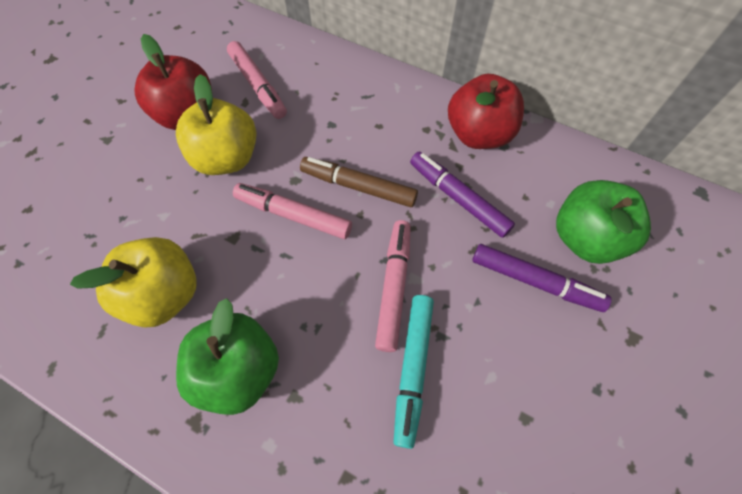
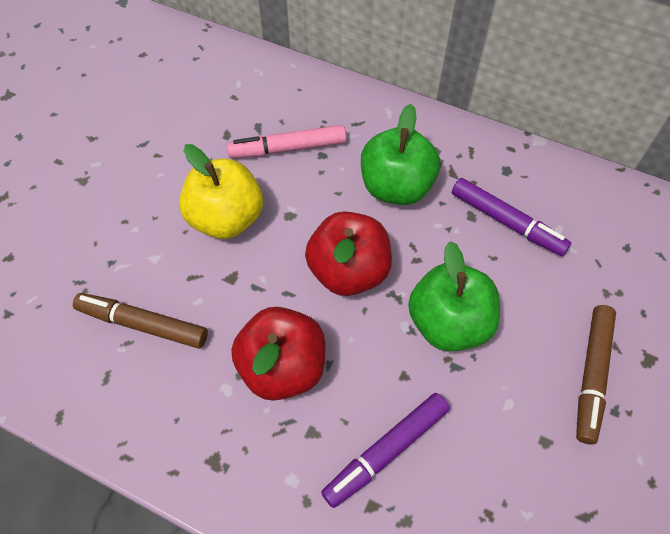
brown marker: 1 -> 2
pink marker: 3 -> 1
turquoise marker: 1 -> 0
yellow apple: 2 -> 1

